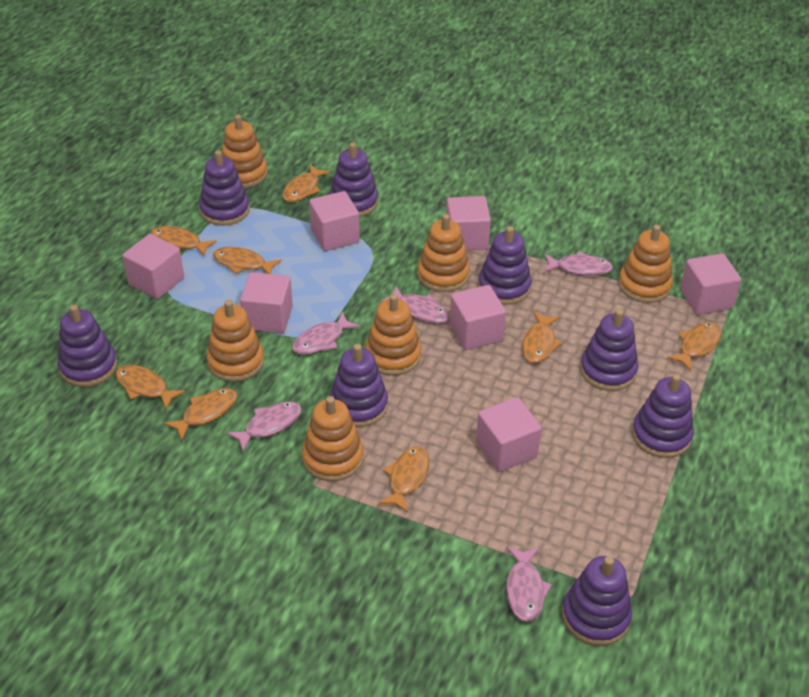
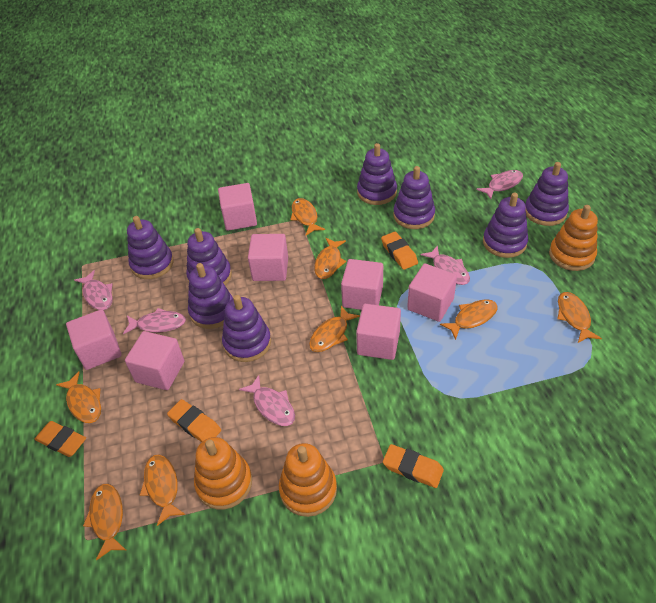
orange eraser: 0 -> 4
orange stacking toy: 6 -> 3

